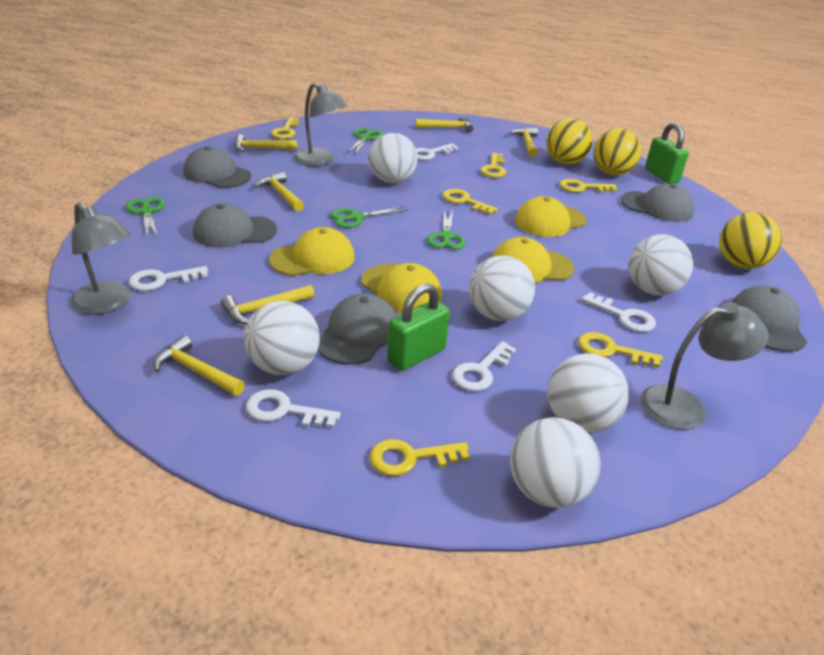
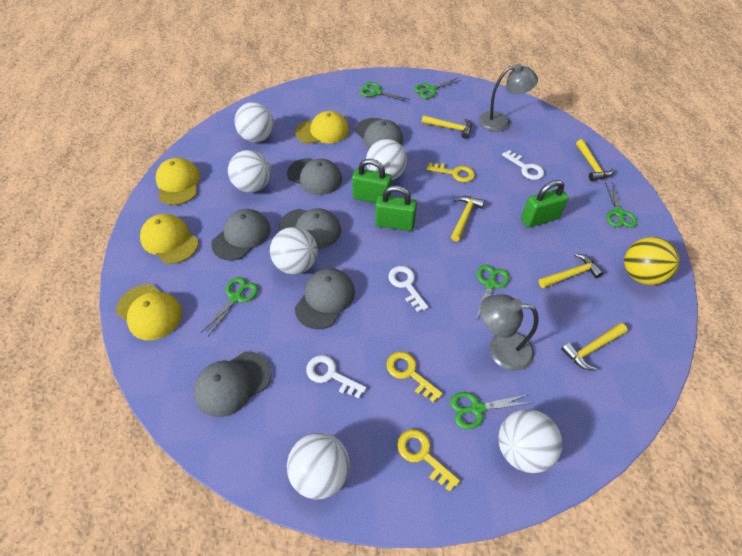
green padlock: 2 -> 3
green scissors: 4 -> 6
grey cap: 5 -> 6
grey lamp: 3 -> 2
white key: 5 -> 3
yellow ball: 3 -> 1
yellow hammer: 6 -> 5
yellow key: 6 -> 3

